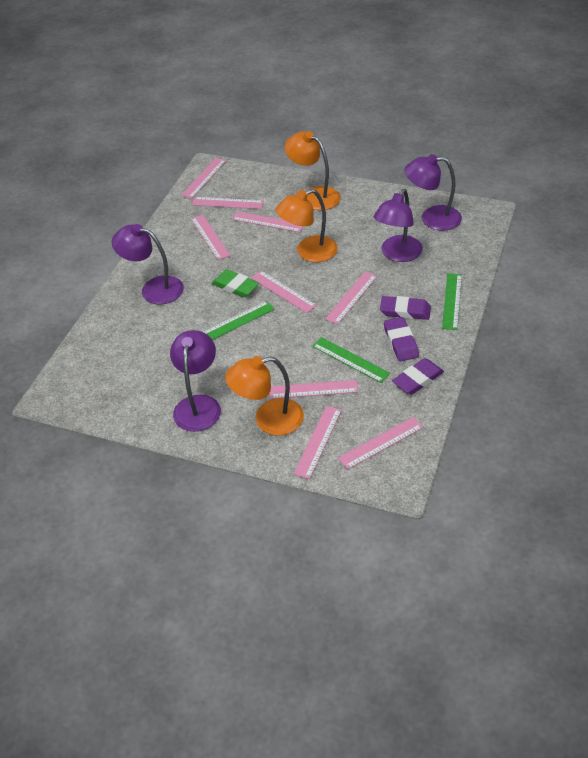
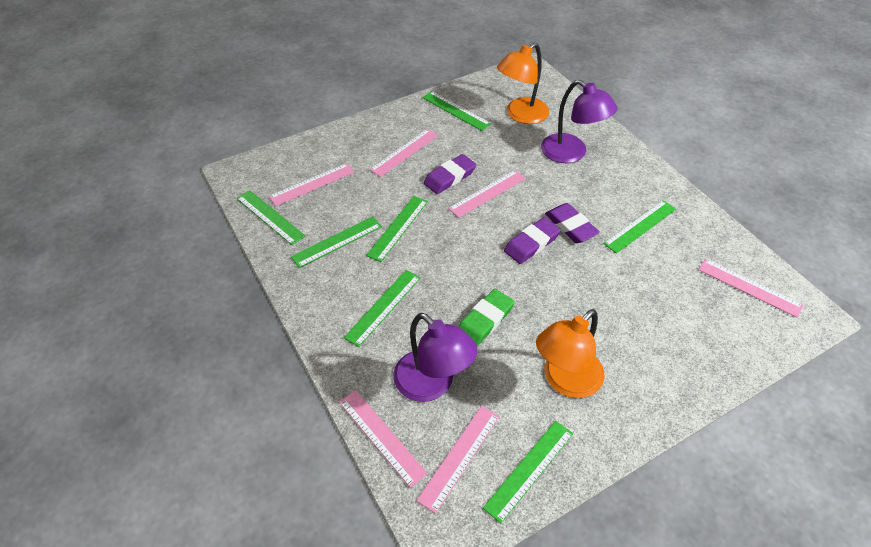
green ruler: 3 -> 7
orange lamp: 3 -> 2
pink ruler: 9 -> 6
purple lamp: 4 -> 2

